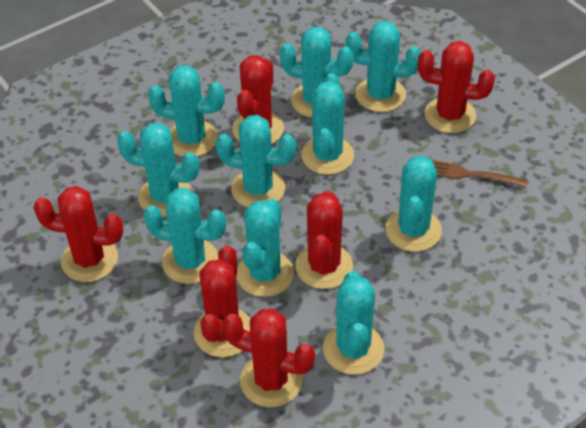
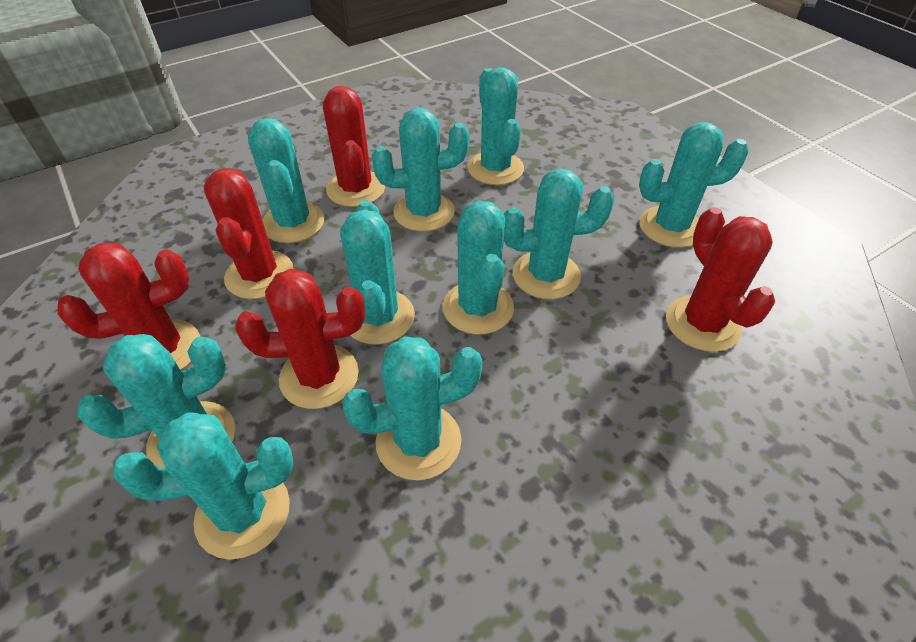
brown fork: 1 -> 0
red cactus: 6 -> 5

